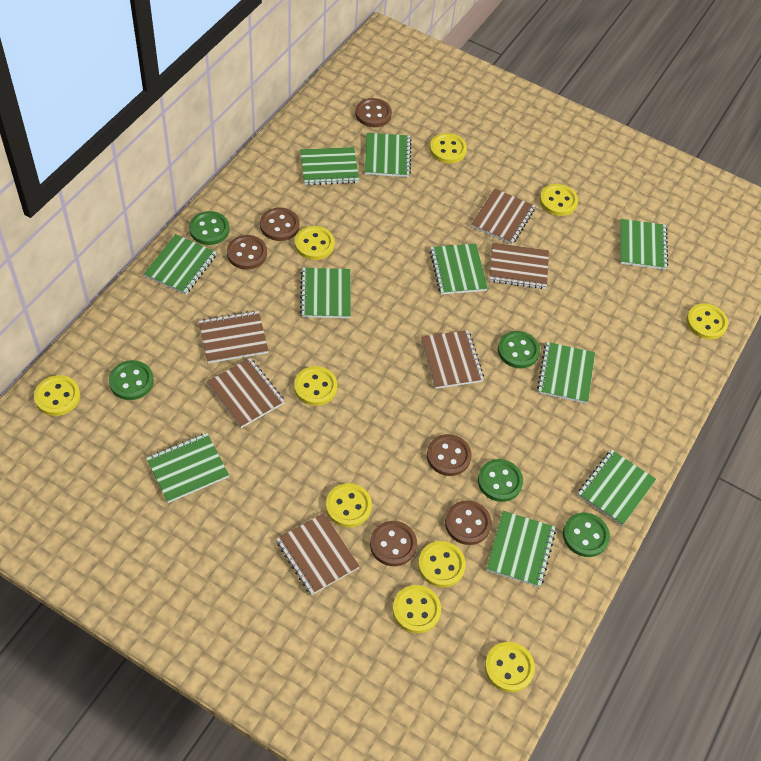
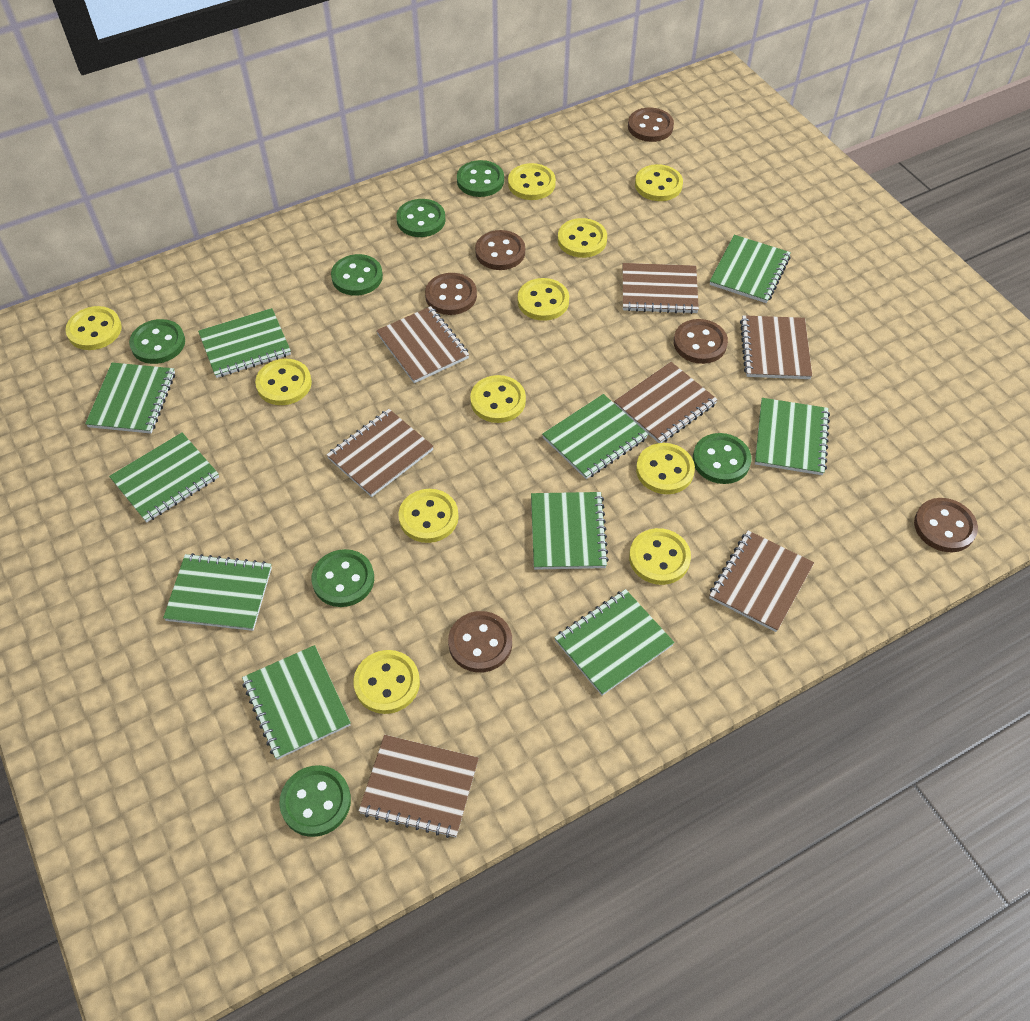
brown notebook: 6 -> 7
green button: 5 -> 7
yellow button: 10 -> 11

